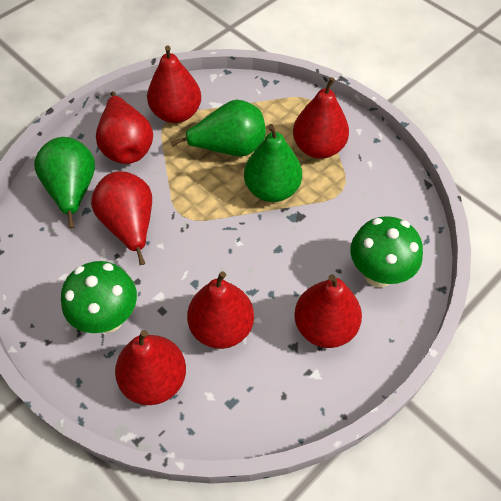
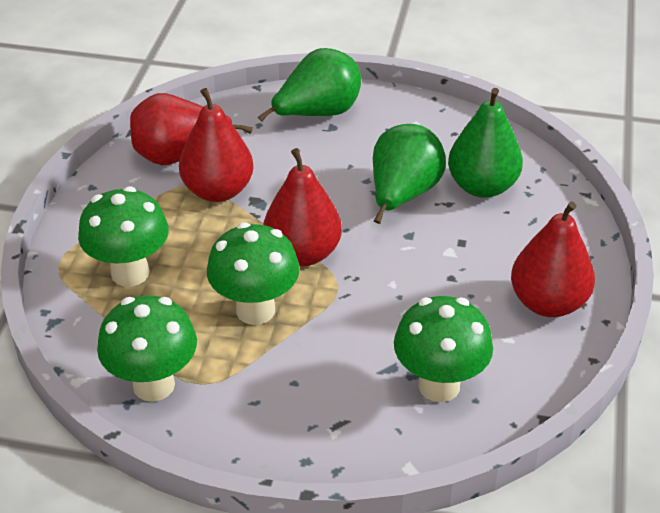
green mushroom: 2 -> 4
red pear: 7 -> 4

